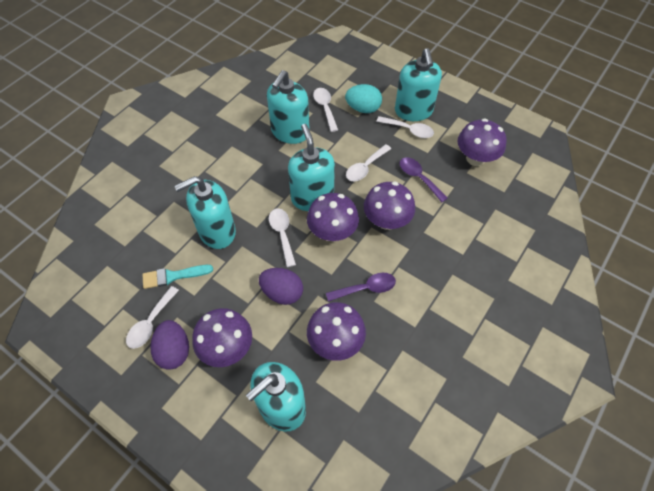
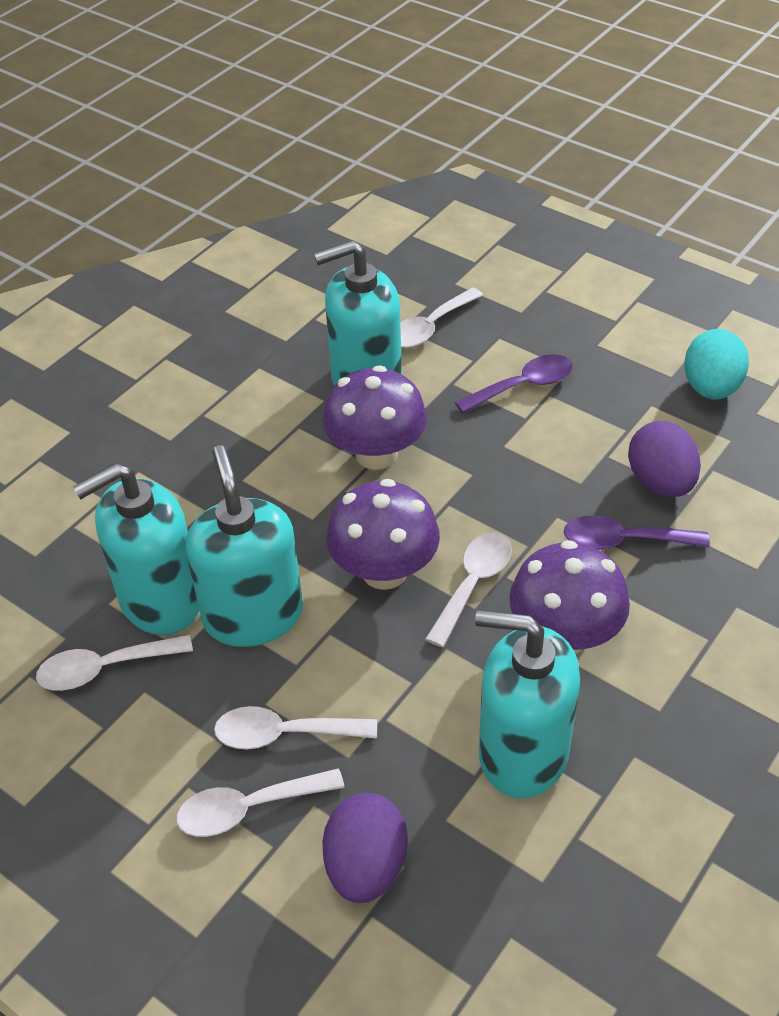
purple mushroom: 5 -> 3
turquoise brush: 1 -> 0
turquoise soap dispenser: 5 -> 4

